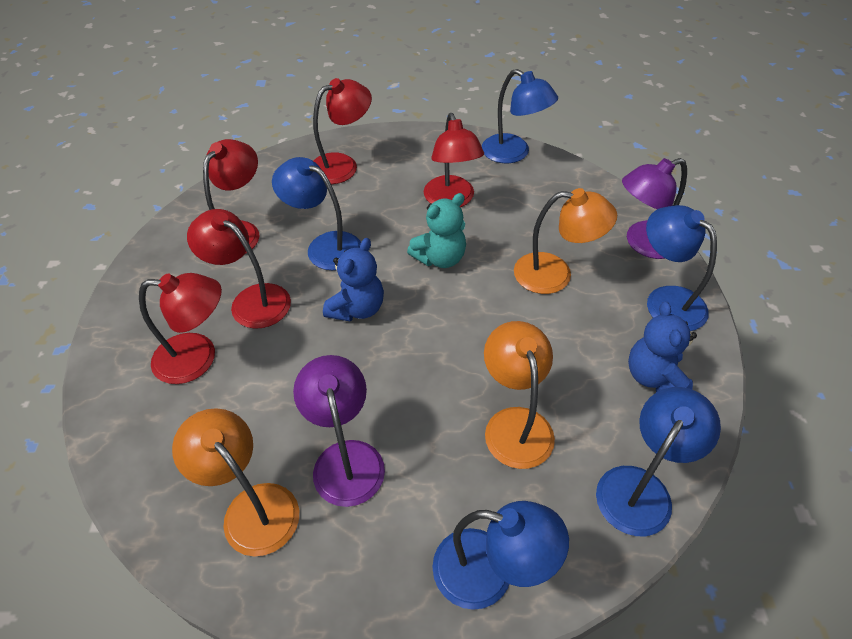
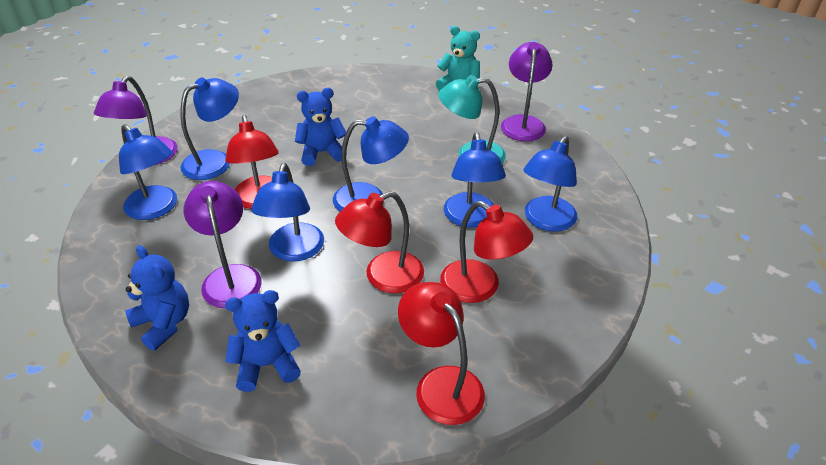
blue lamp: 5 -> 6
blue teddy bear: 2 -> 3
orange lamp: 3 -> 0
purple lamp: 2 -> 3
red lamp: 5 -> 4
turquoise lamp: 0 -> 1

